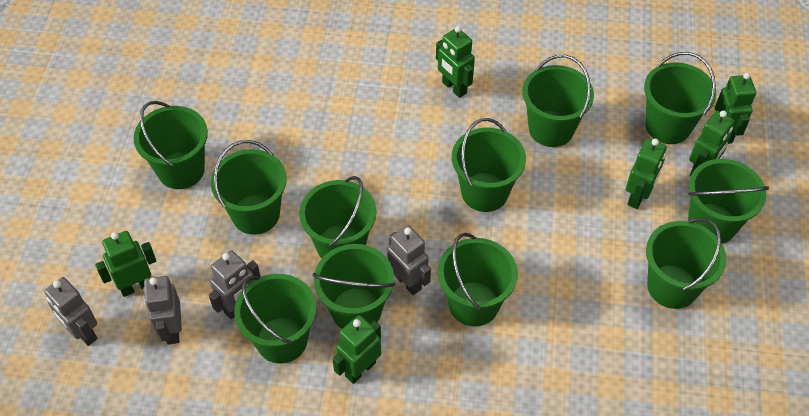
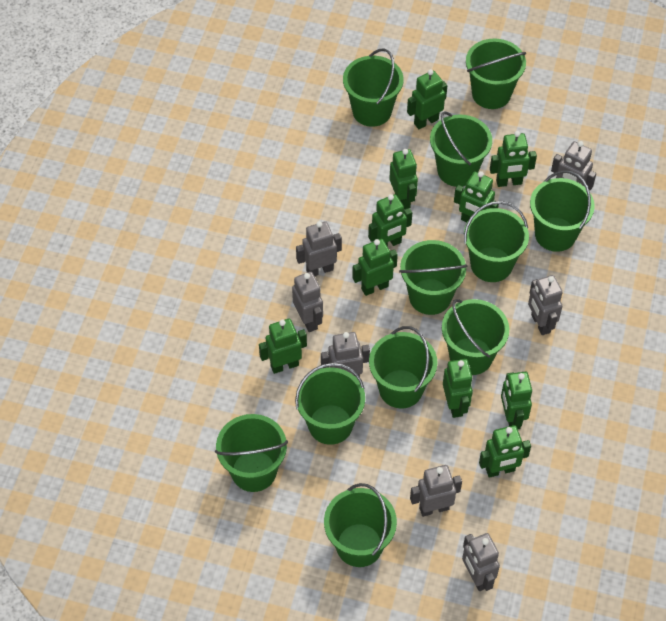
green robot: 6 -> 10
grey robot: 4 -> 7

